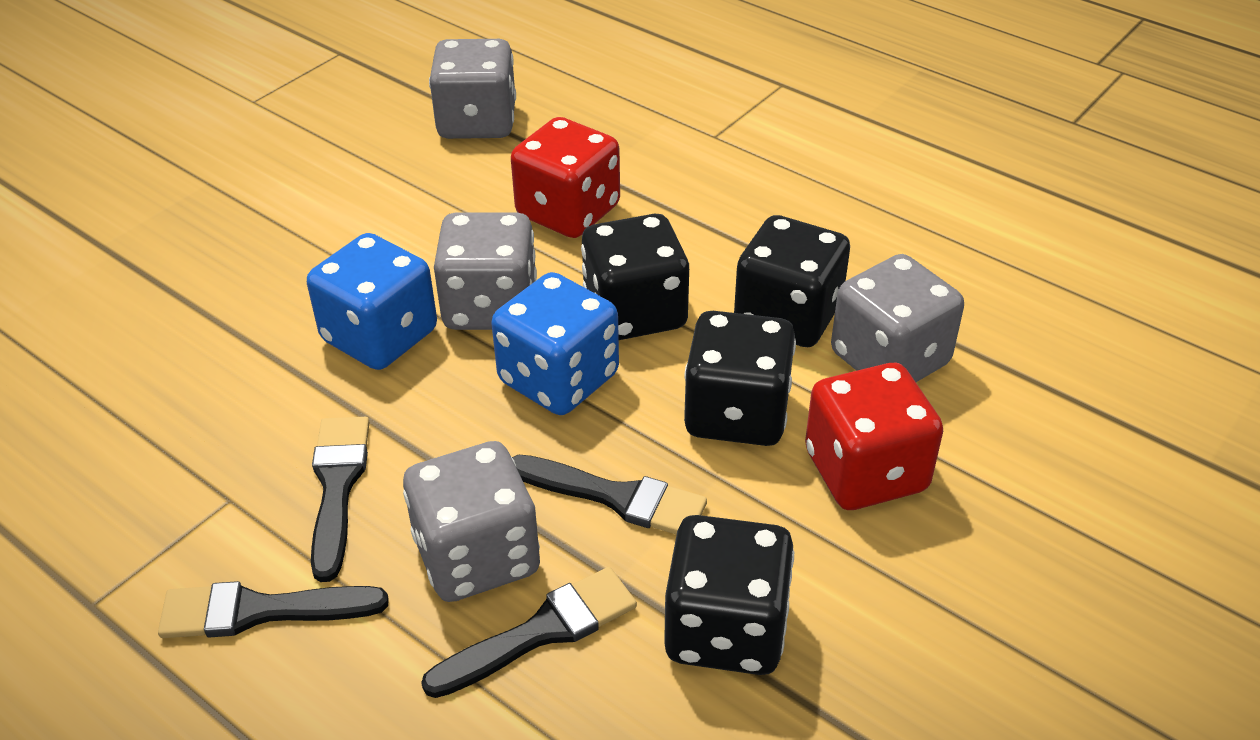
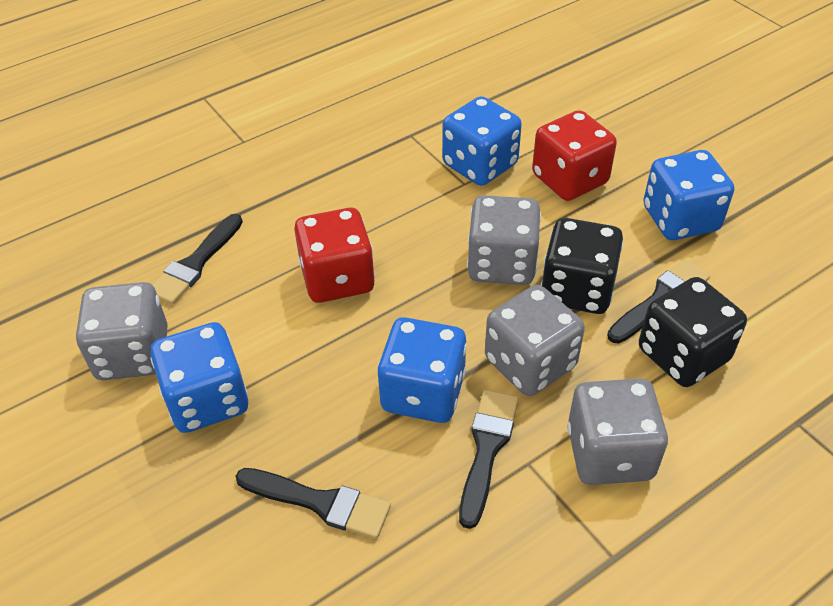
black dice: 4 -> 2
blue dice: 2 -> 4

